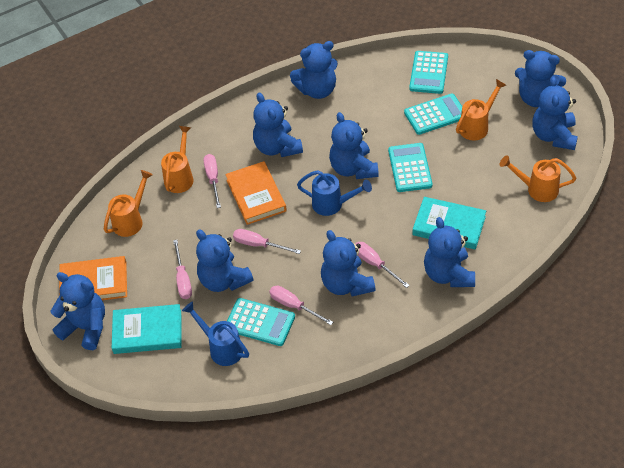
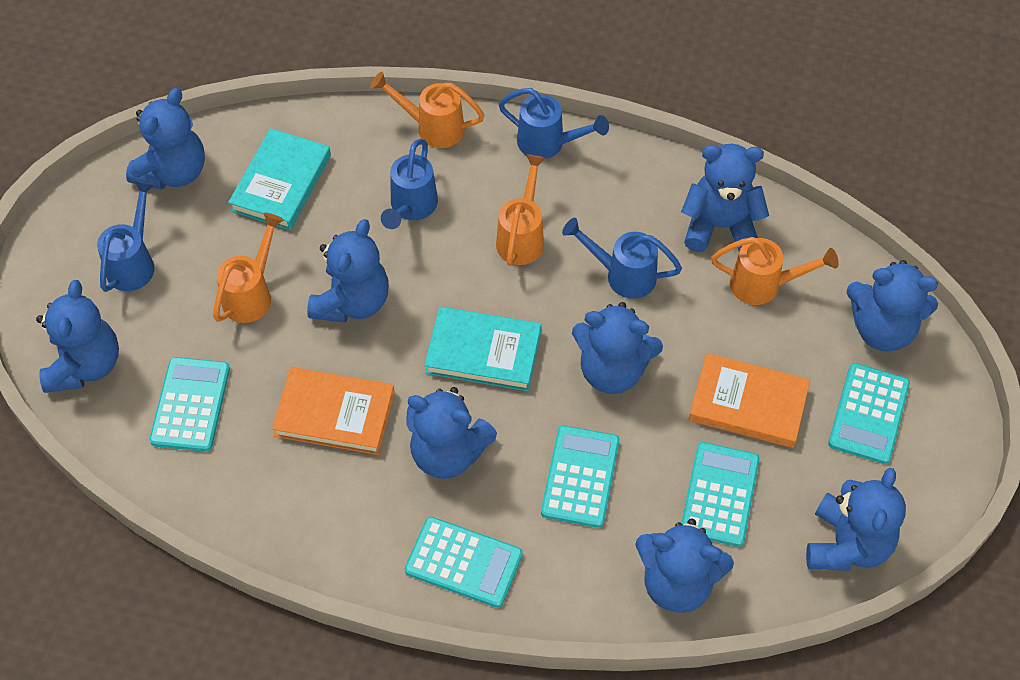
blue watering can: 2 -> 4
pink screwdriver: 5 -> 0
turquoise calculator: 4 -> 5

